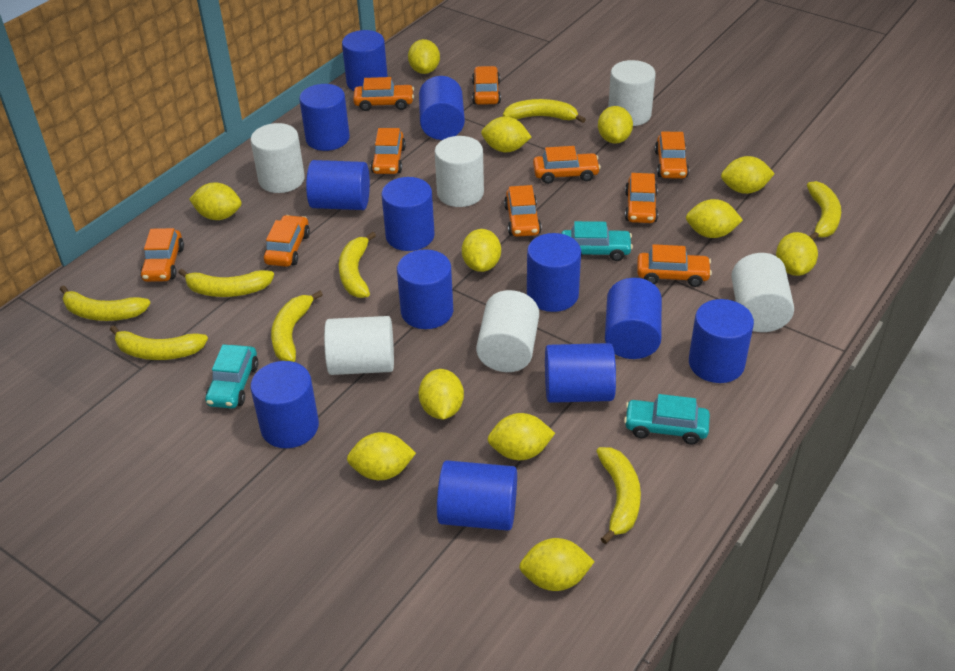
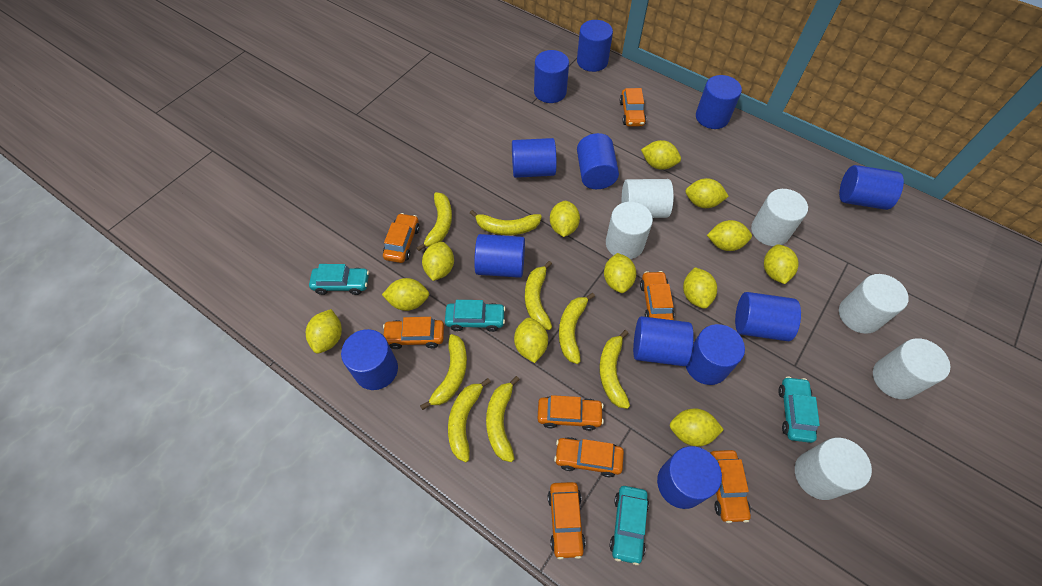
orange car: 10 -> 8
turquoise car: 3 -> 4

